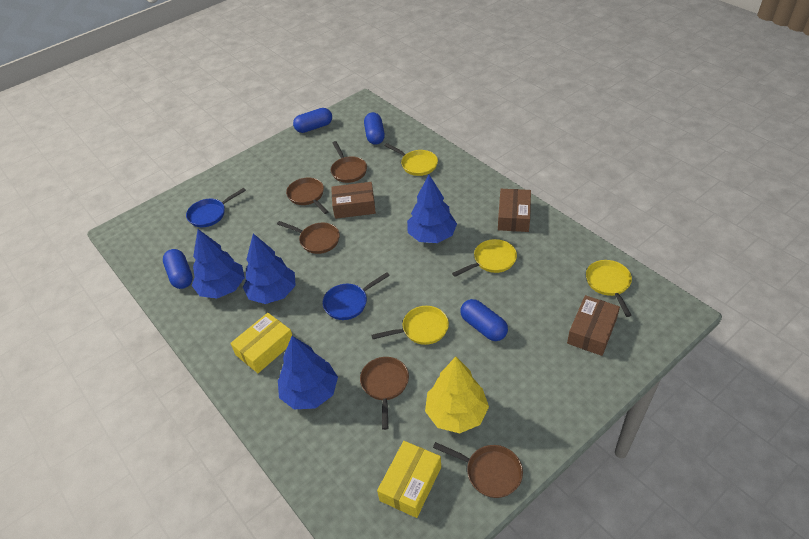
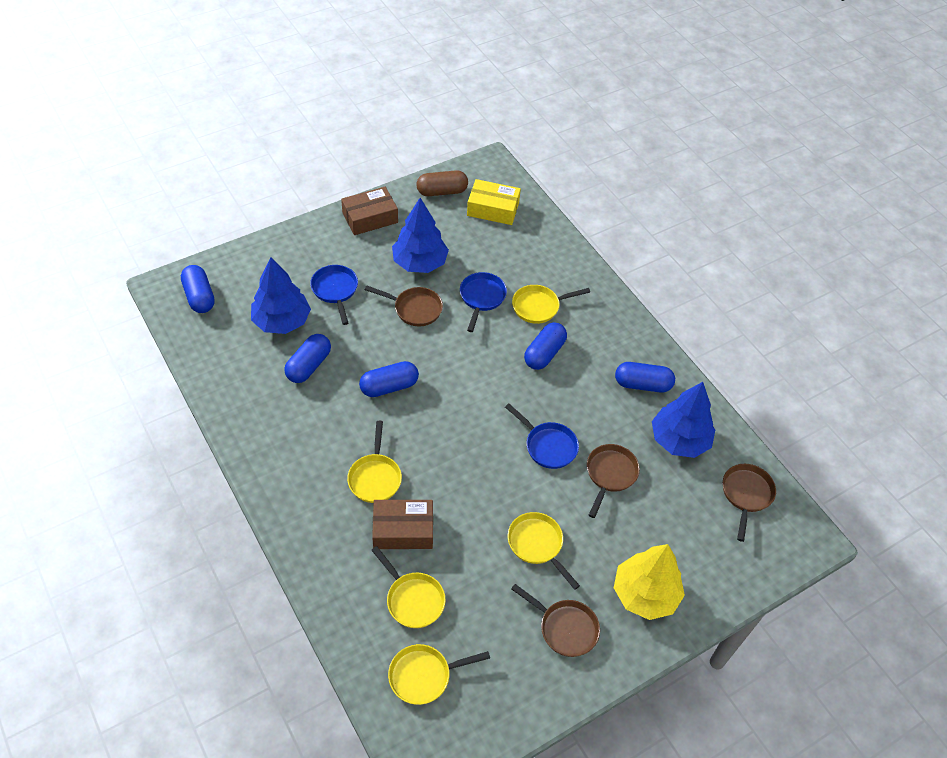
blue capsule: 4 -> 5
blue pan: 2 -> 3
blue tree: 4 -> 3
brown box: 3 -> 2
brown capsule: 0 -> 1
brown pan: 5 -> 4
yellow box: 2 -> 1
yellow pan: 4 -> 5

